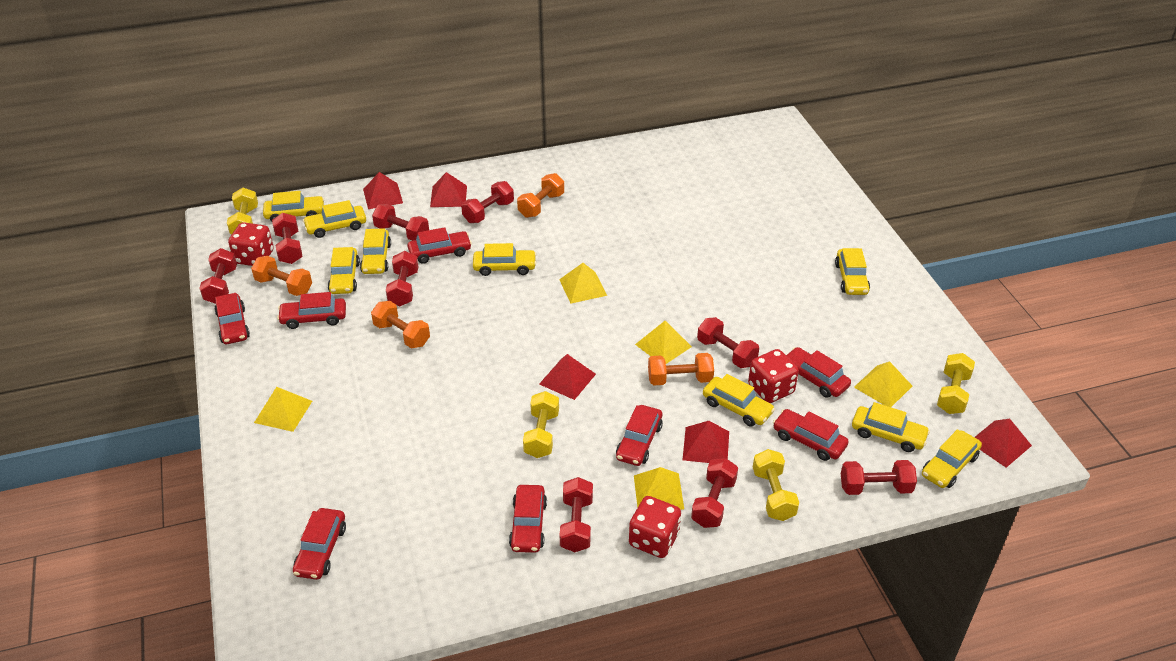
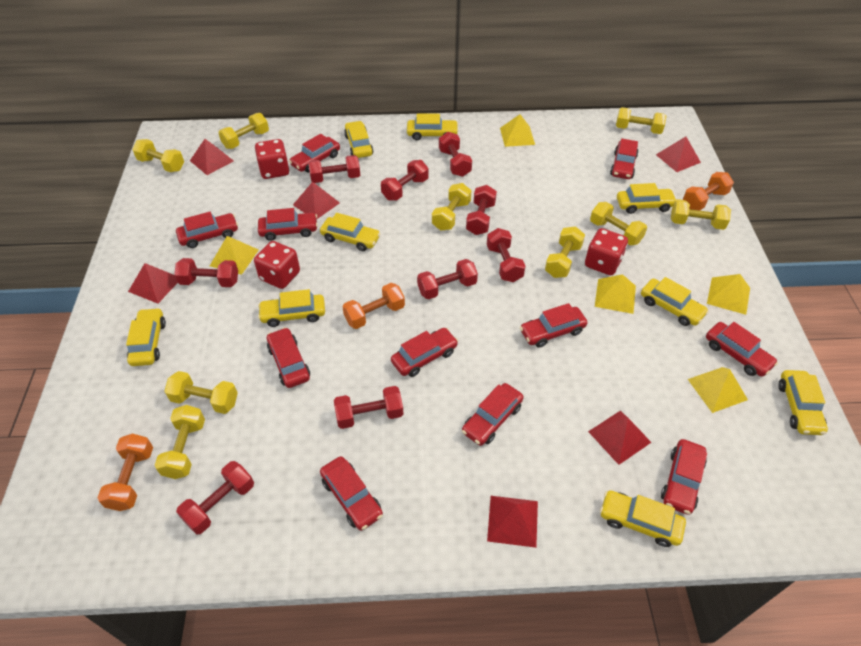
orange dumbbell: 4 -> 3
red car: 8 -> 11
red pyramid: 5 -> 6
yellow dumbbell: 4 -> 9

